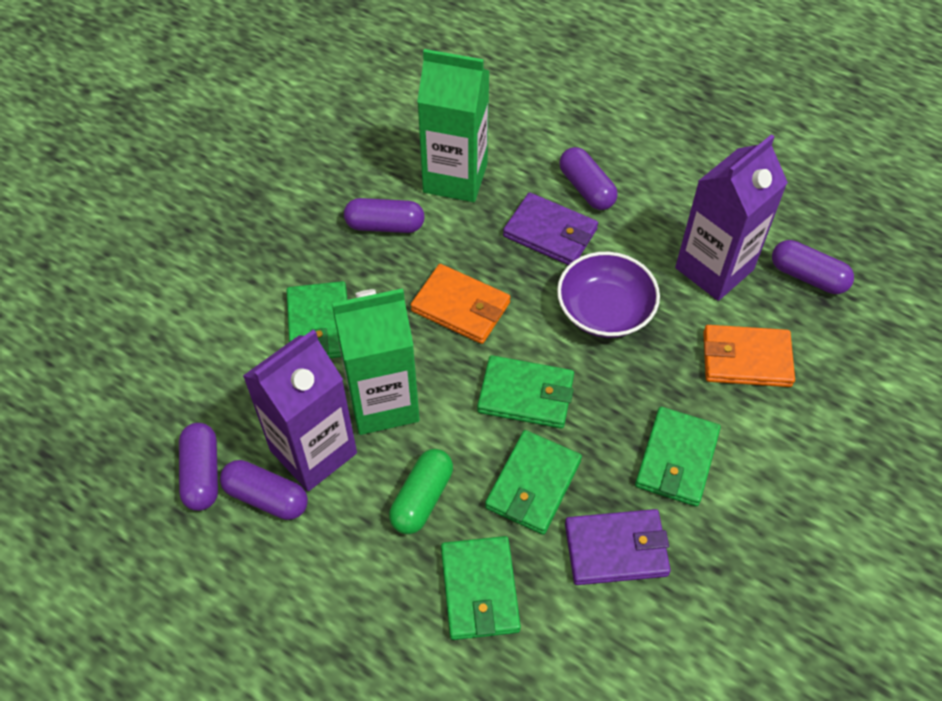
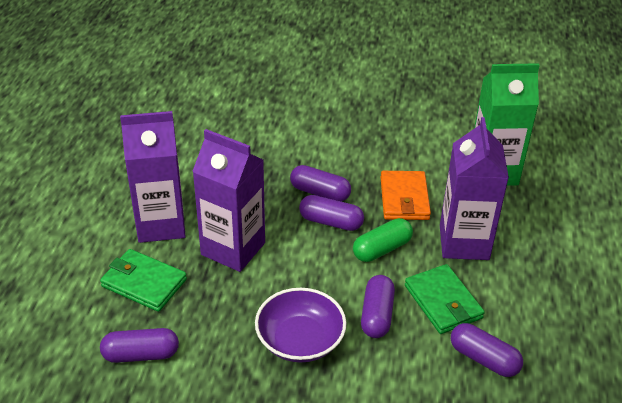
green carton: 2 -> 1
green wallet: 5 -> 2
orange wallet: 2 -> 1
purple carton: 2 -> 3
purple wallet: 2 -> 0

